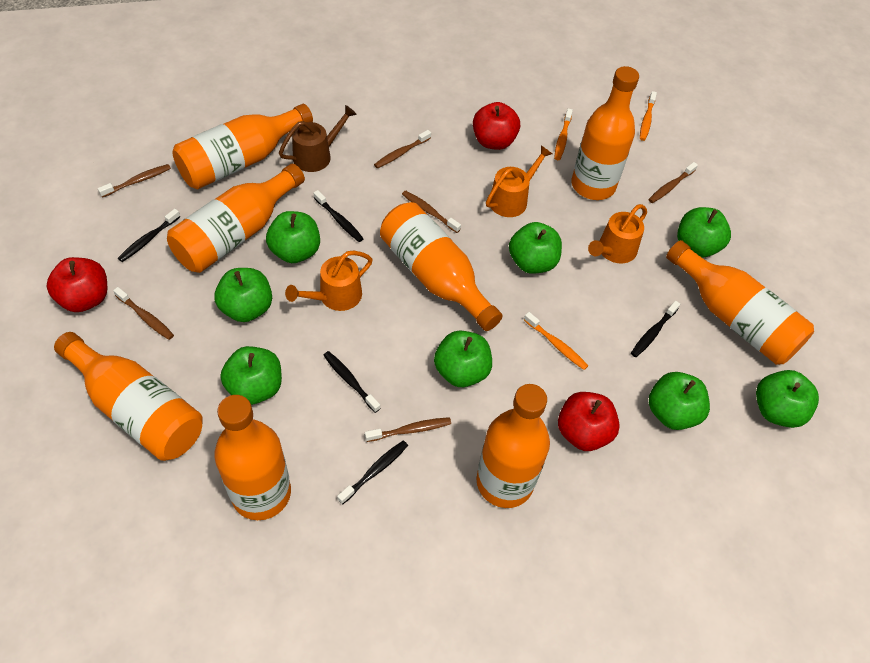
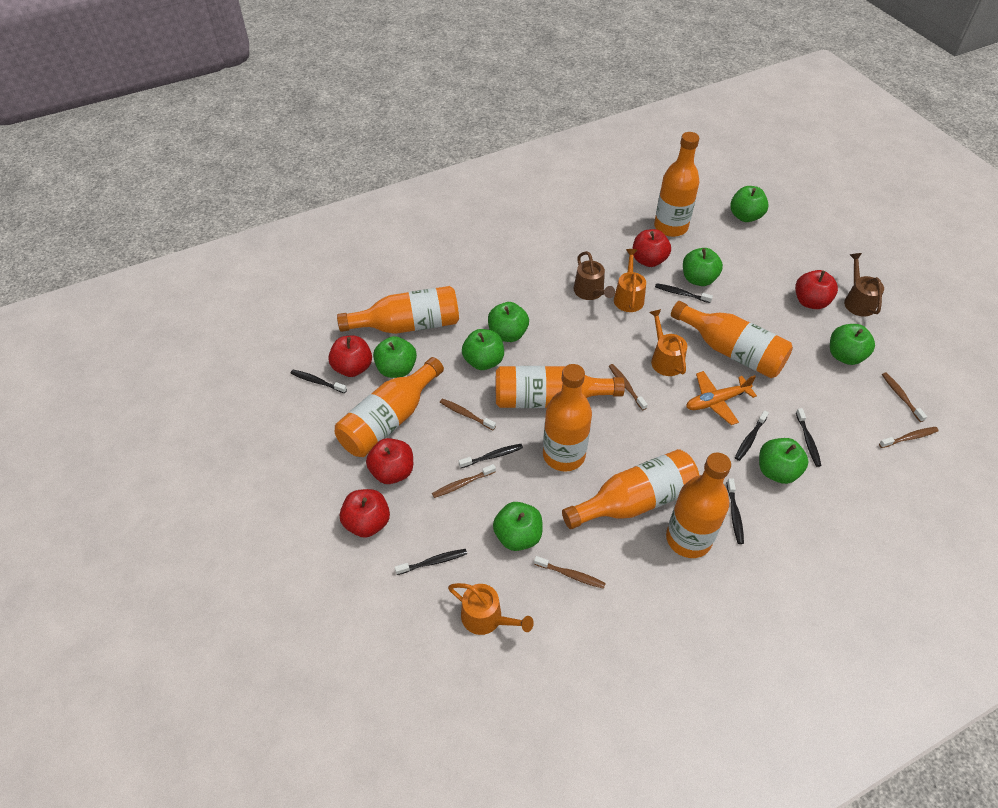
black toothbrush: 5 -> 7
brown watering can: 1 -> 2
orange plane: 0 -> 1
orange toothbrush: 3 -> 0
red apple: 3 -> 5

